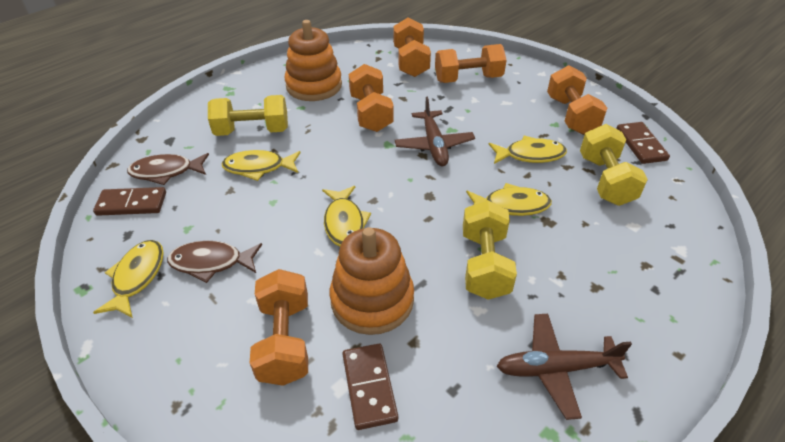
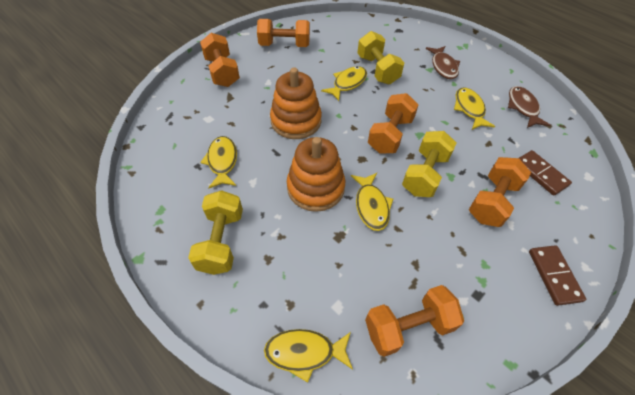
brown domino: 3 -> 2
brown plane: 2 -> 0

